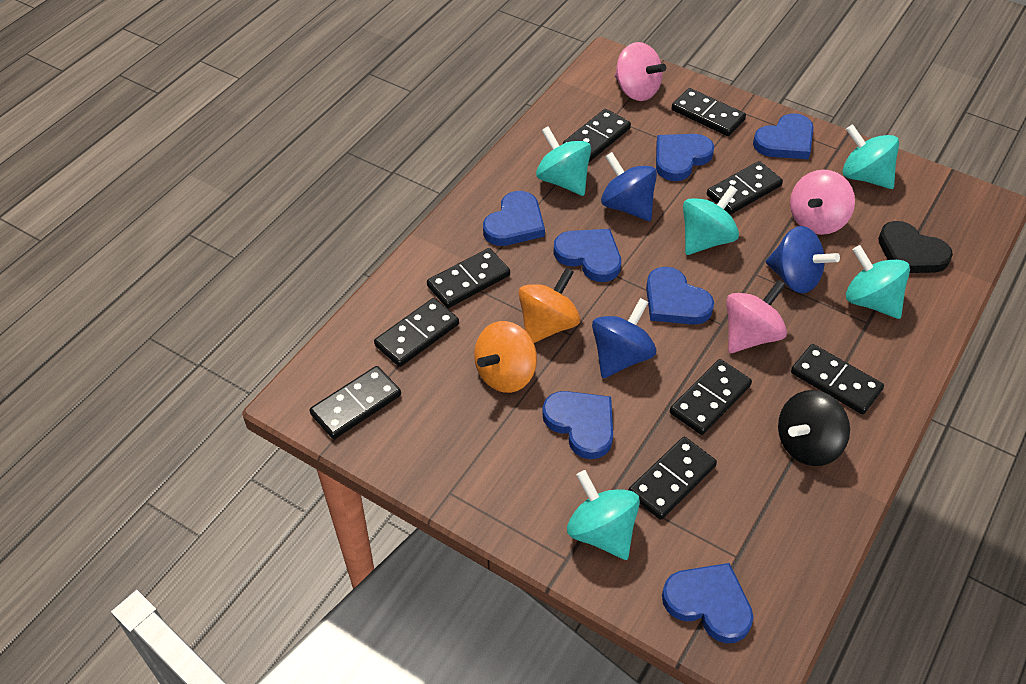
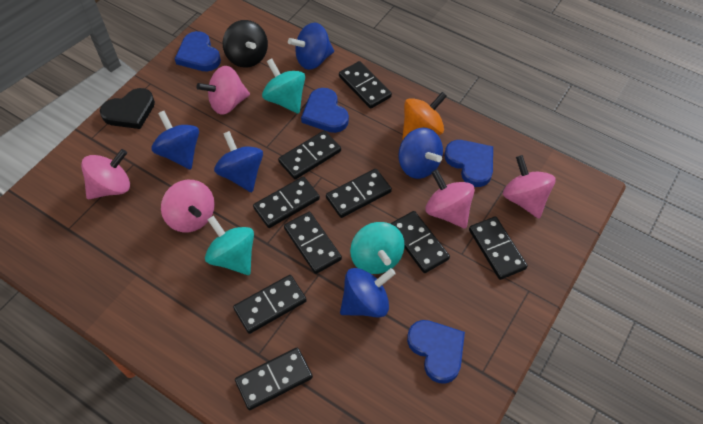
blue heart: 7 -> 4
blue spinning top: 3 -> 5
orange spinning top: 2 -> 1
pink spinning top: 3 -> 5
turquoise spinning top: 5 -> 3

